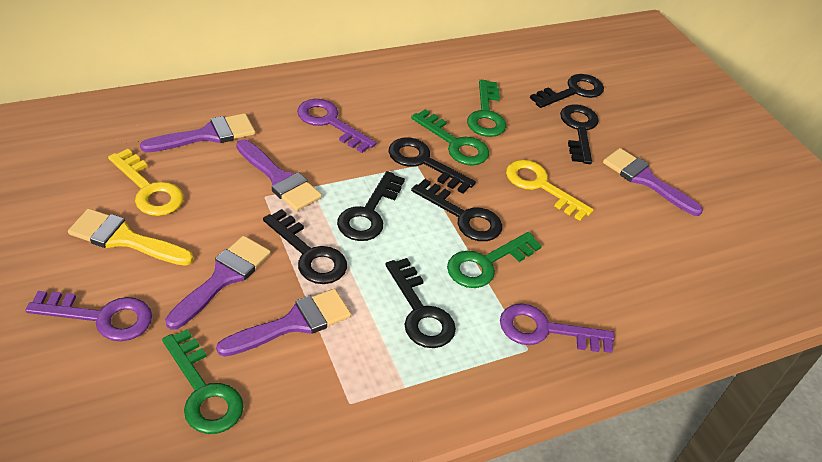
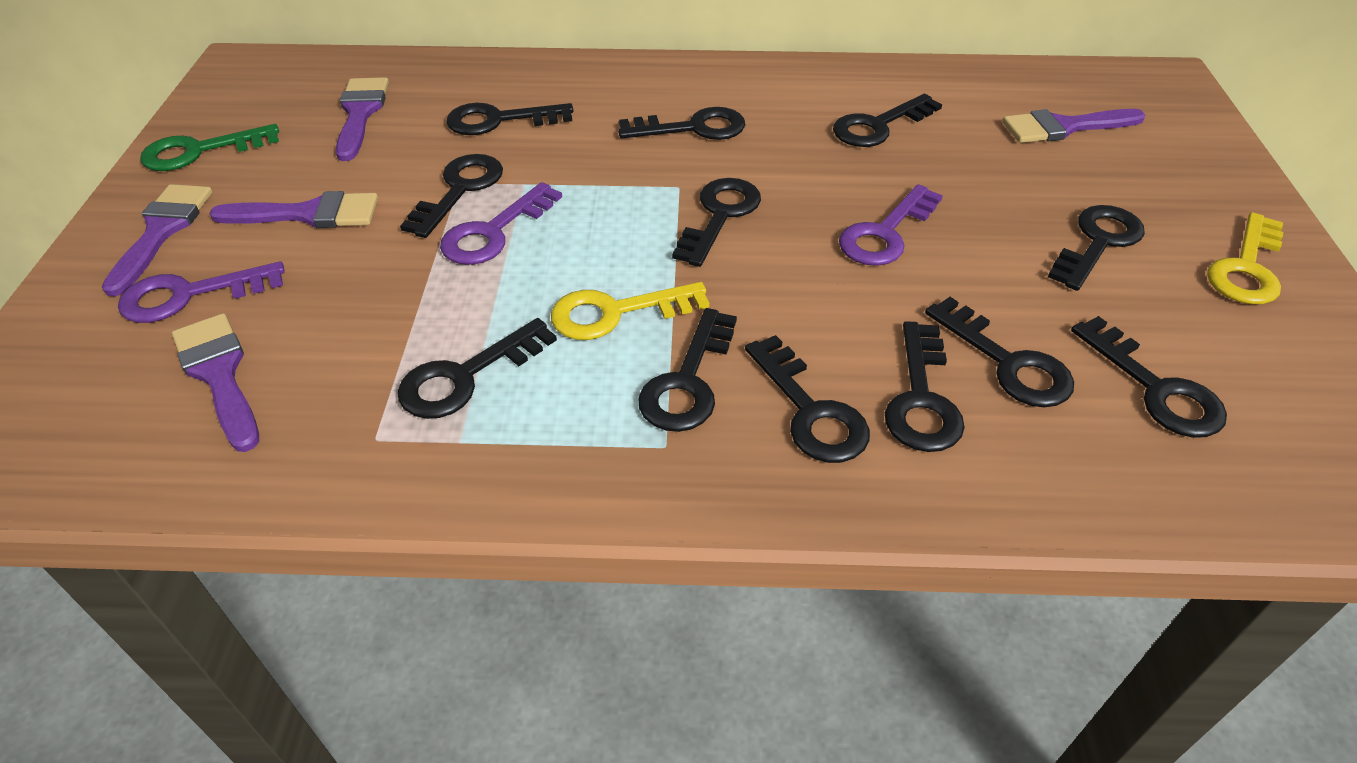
black key: 7 -> 12
green key: 4 -> 1
yellow brush: 1 -> 0

